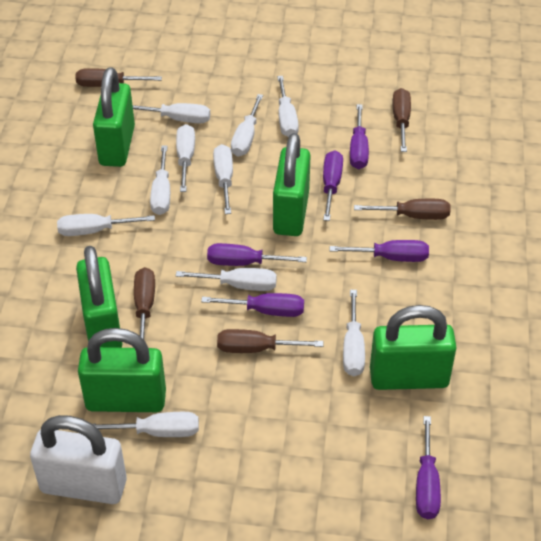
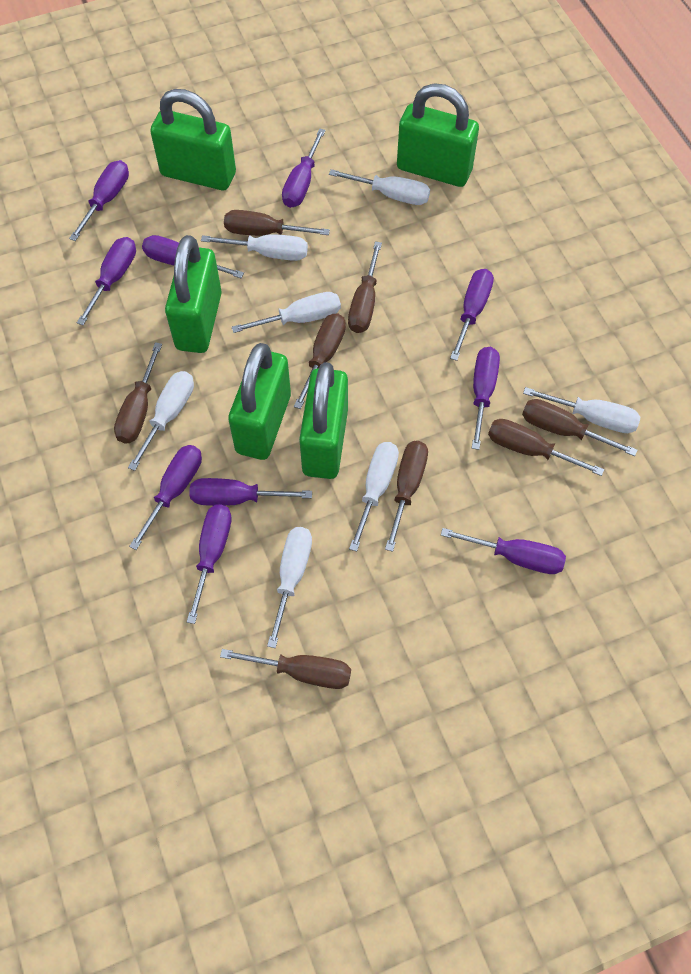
brown screwdriver: 5 -> 8
purple screwdriver: 6 -> 10
white padlock: 1 -> 0
white screwdriver: 10 -> 7

